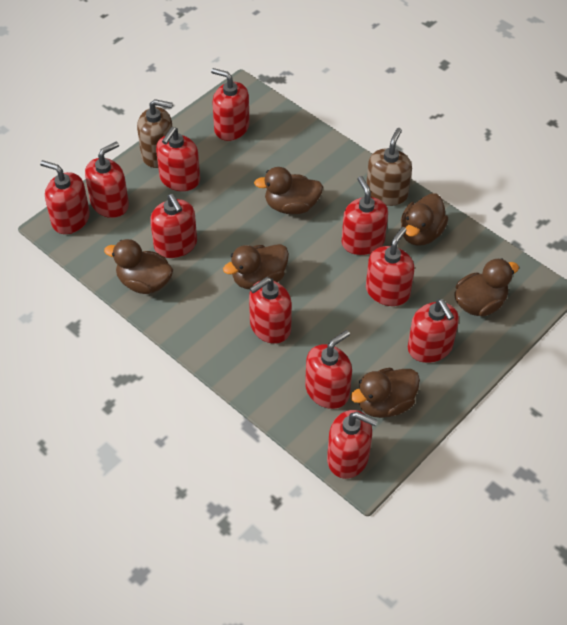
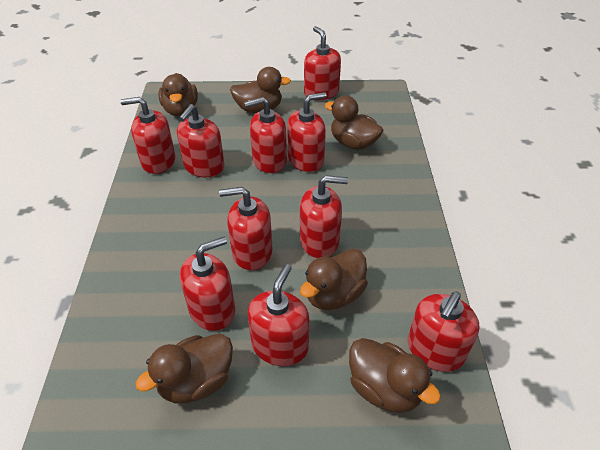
brown soap dispenser: 2 -> 0
red soap dispenser: 11 -> 10

